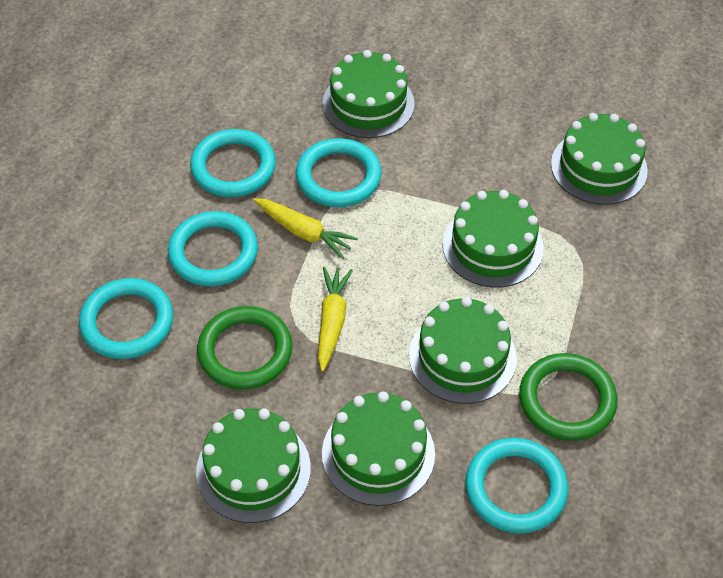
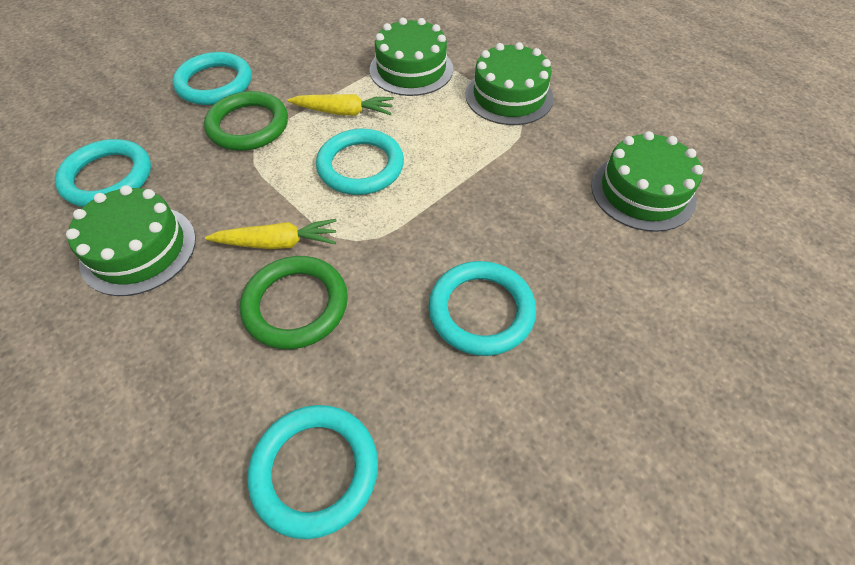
green cake: 6 -> 4

